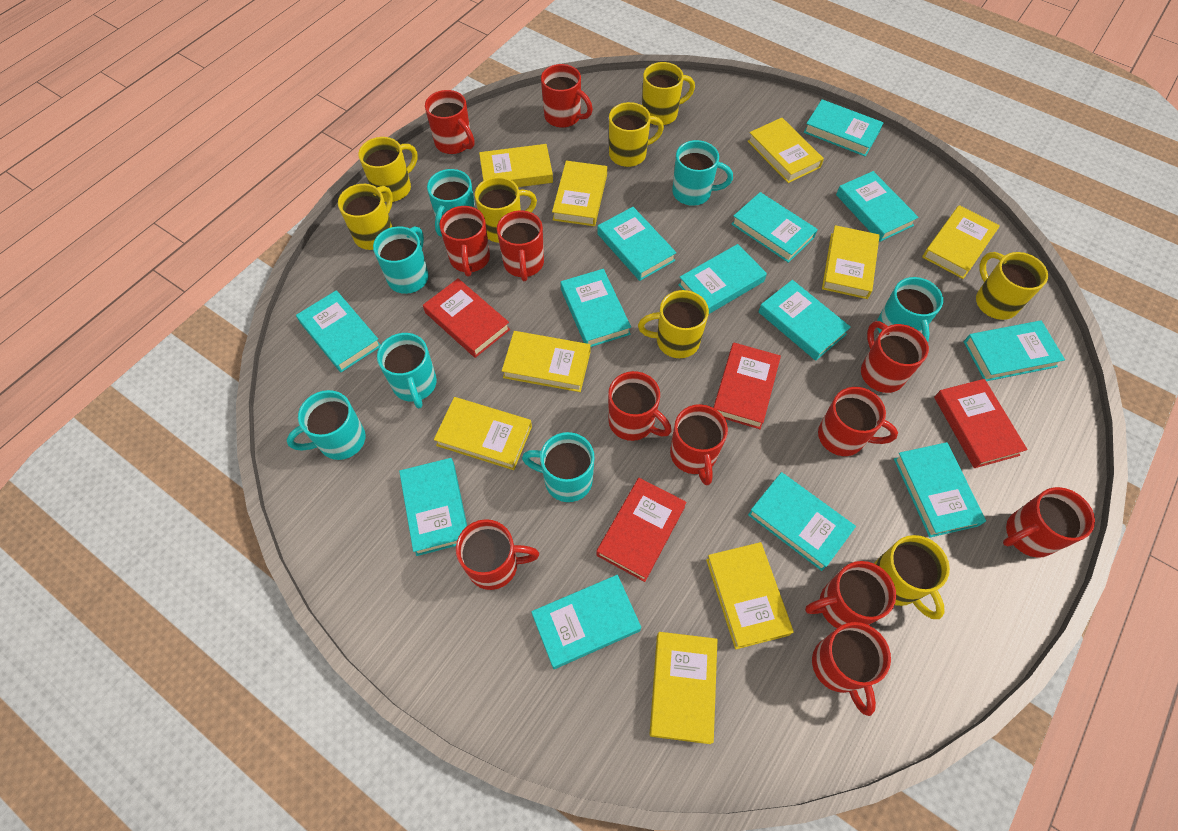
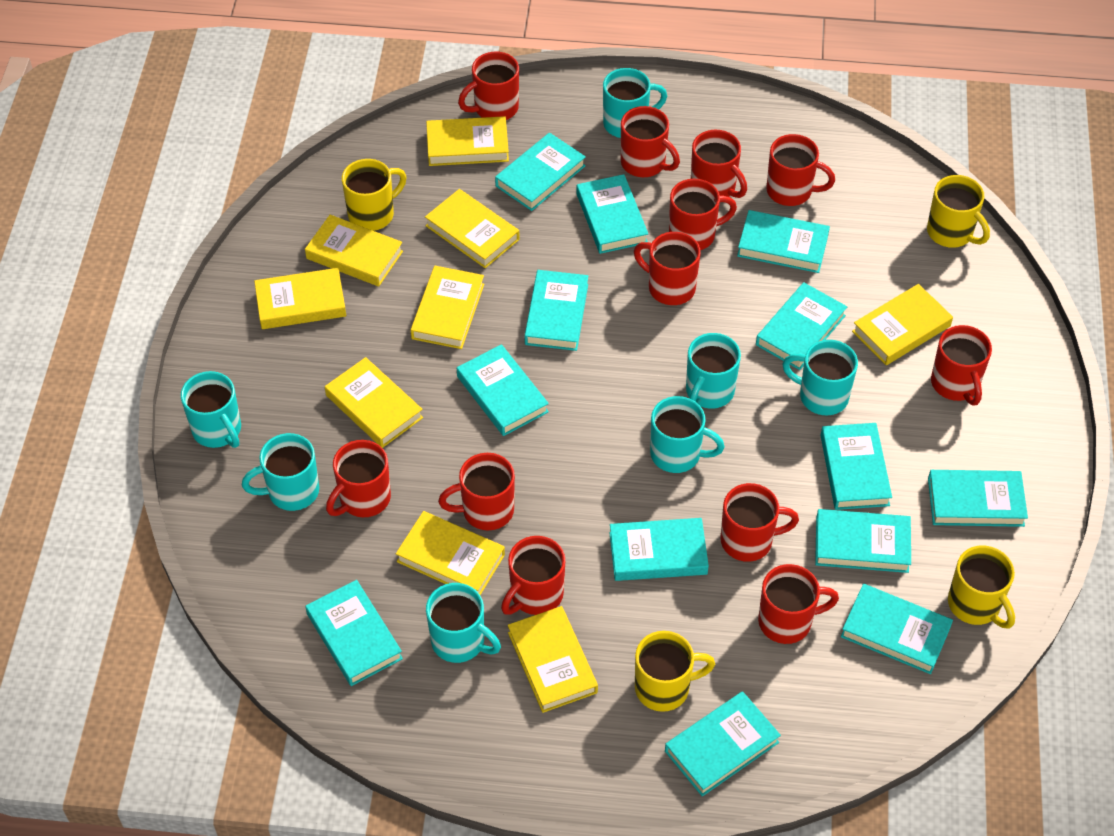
red book: 4 -> 0
yellow mug: 8 -> 4

